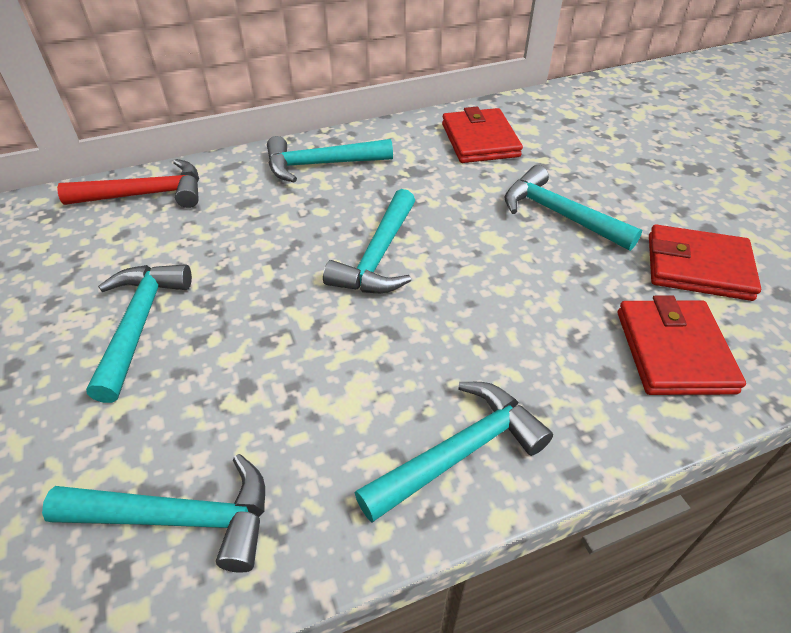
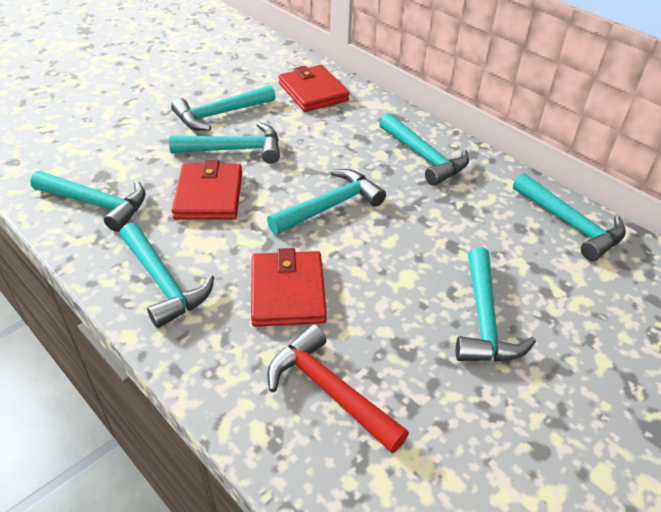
turquoise hammer: 6 -> 8

